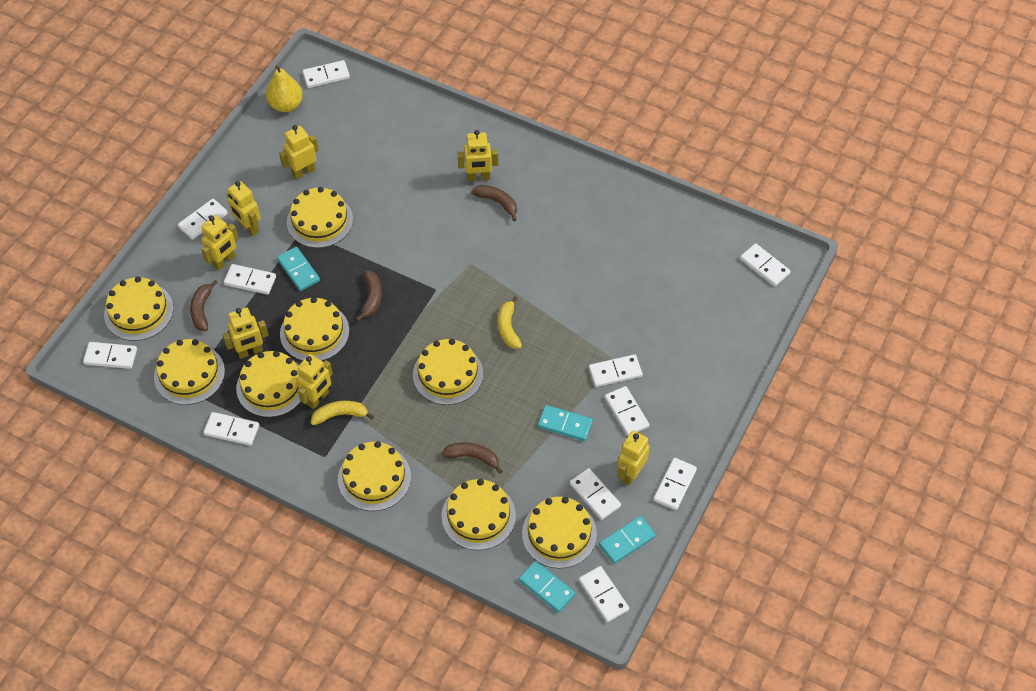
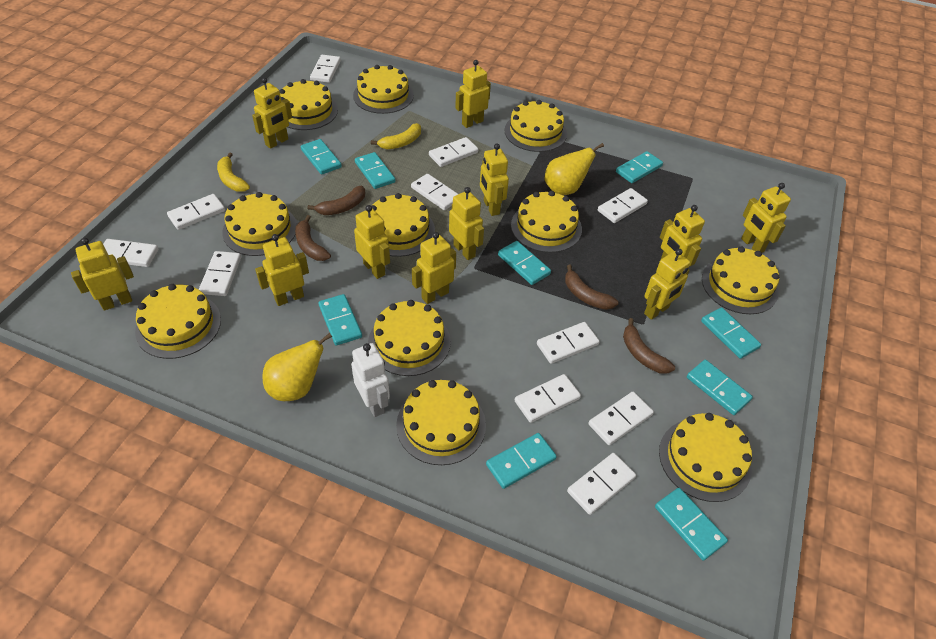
turquoise domino: 4 -> 9
white robot: 0 -> 1
yellow cake: 9 -> 11
yellow pear: 1 -> 2
yellow robot: 7 -> 11

